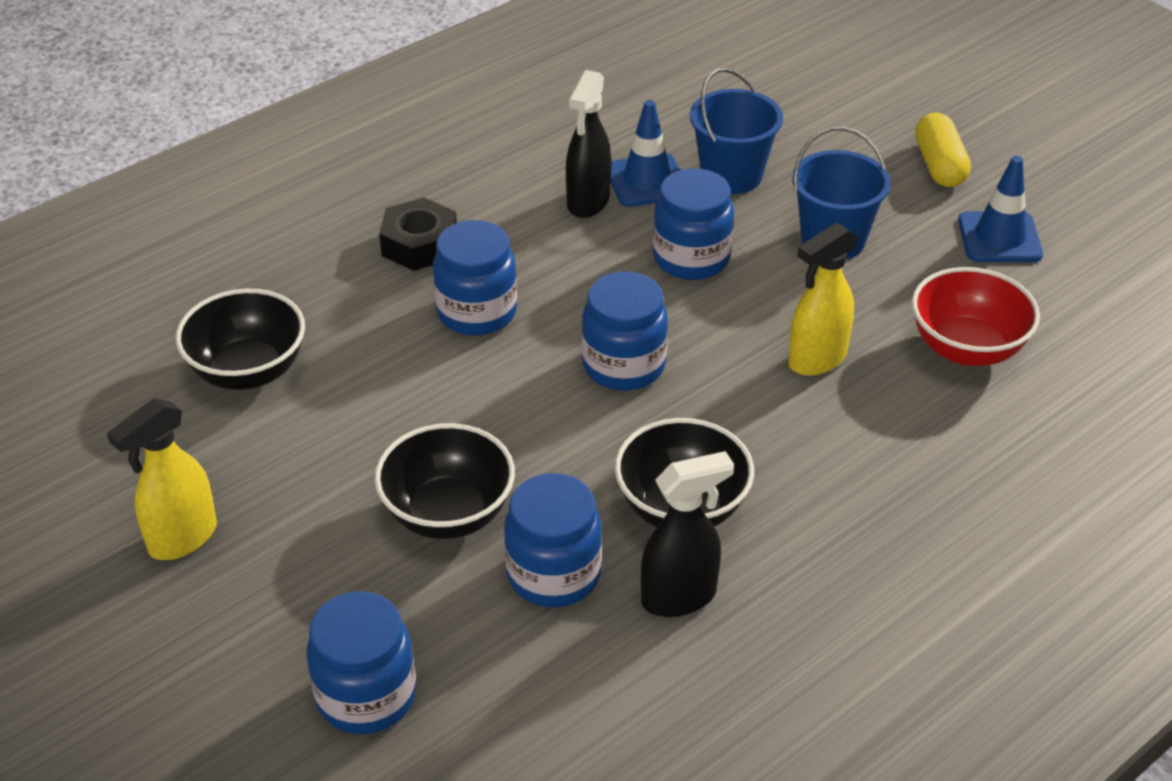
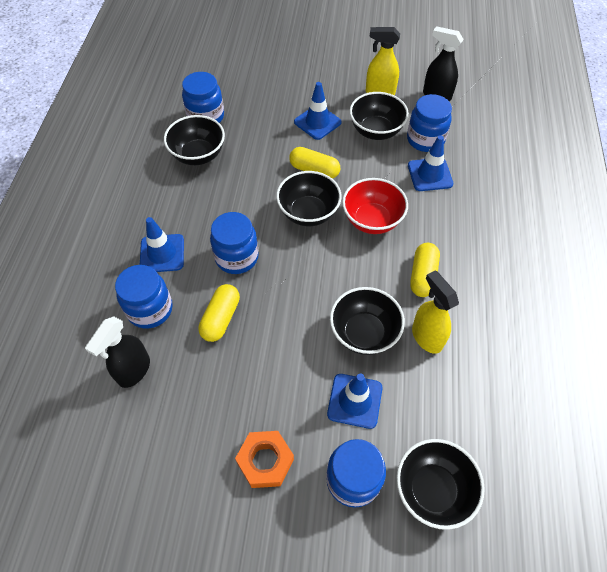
black bowl: 3 -> 5
black nut: 1 -> 0
blue bucket: 2 -> 0
blue traffic cone: 2 -> 4
orange nut: 0 -> 1
yellow capsule: 1 -> 3

